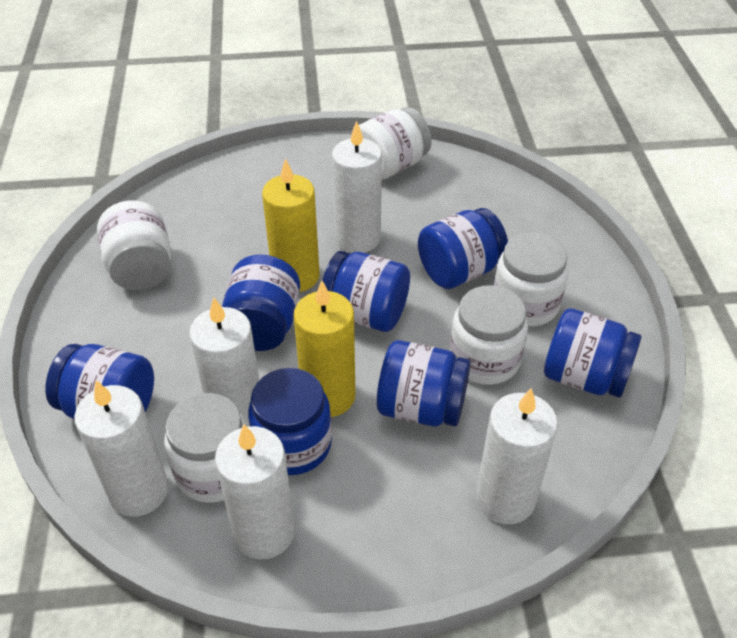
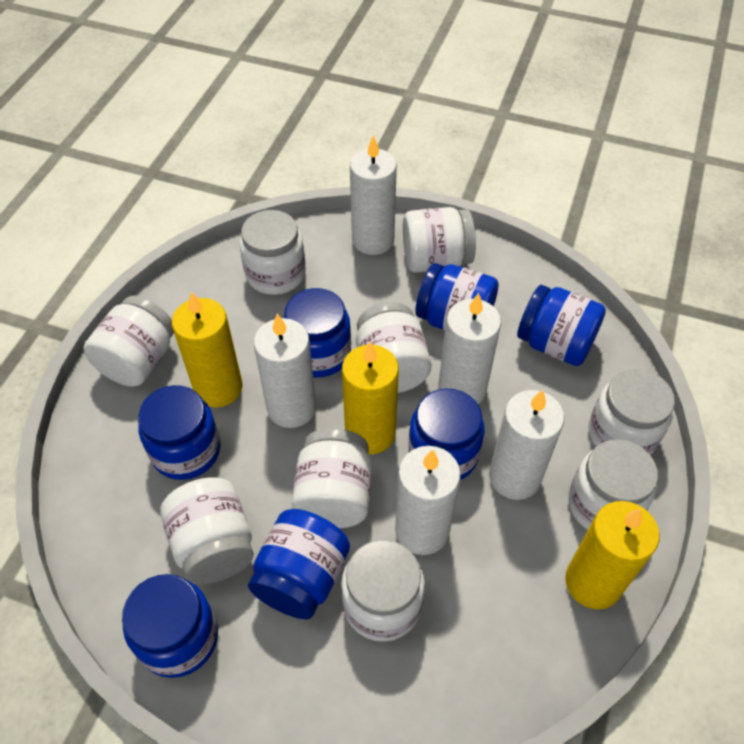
white jar: 5 -> 9
yellow candle: 2 -> 3

